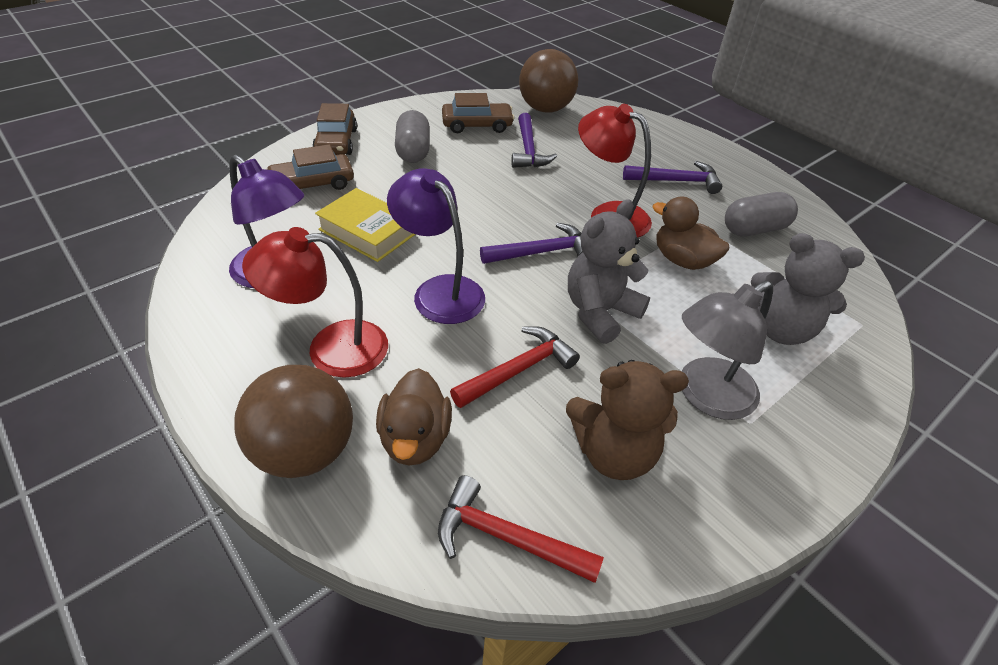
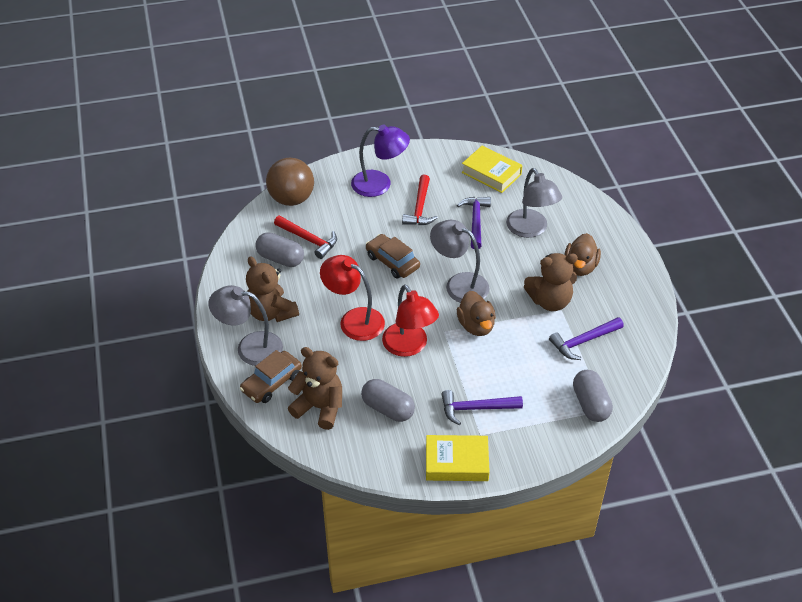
brown ball: 2 -> 1
brown car: 3 -> 2
brown teddy bear: 1 -> 3
grey capsule: 2 -> 3
grey lamp: 1 -> 3
grey teddy bear: 2 -> 0
purple lamp: 2 -> 1
yellow book: 1 -> 2

